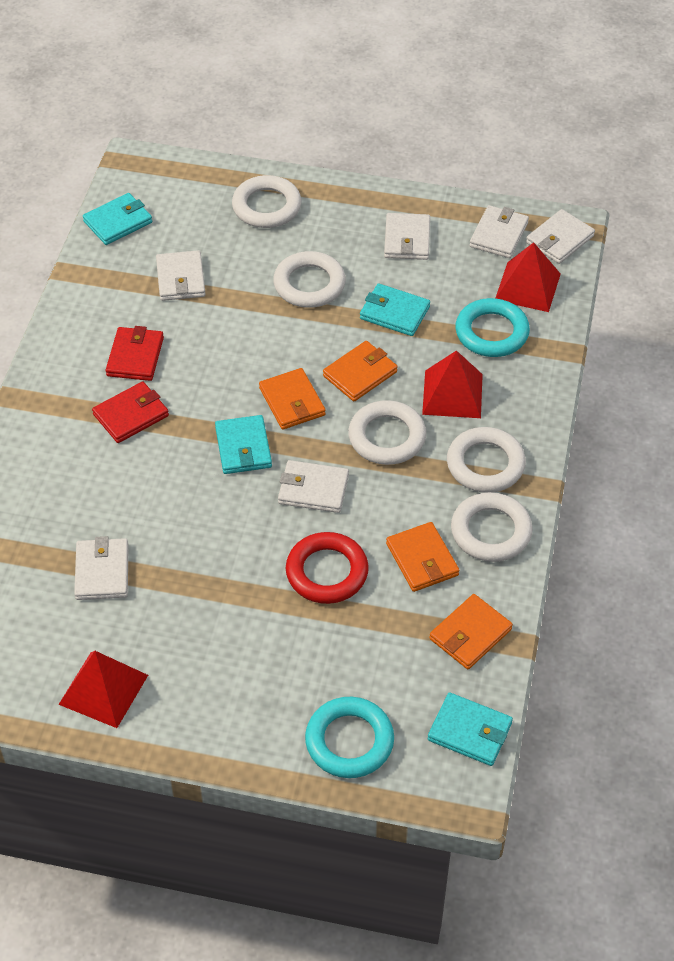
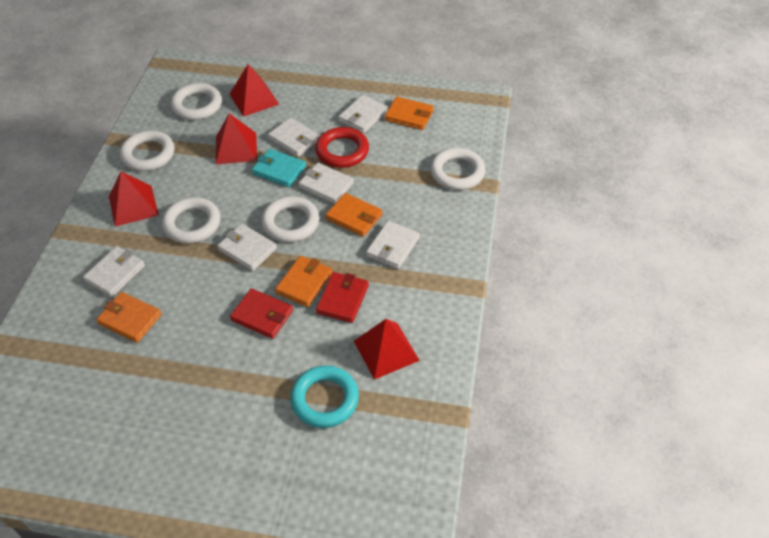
red pyramid: 3 -> 4
turquoise ring: 2 -> 1
turquoise wallet: 4 -> 1

